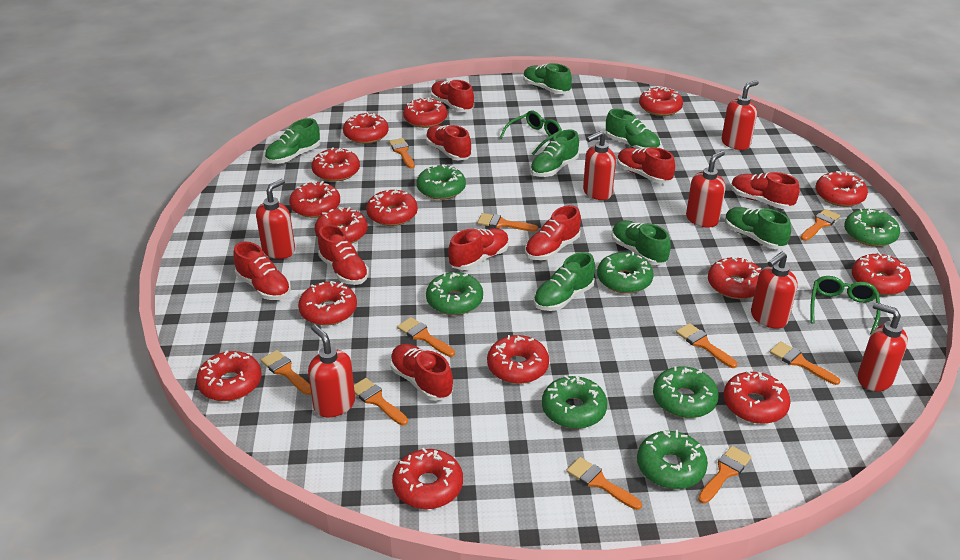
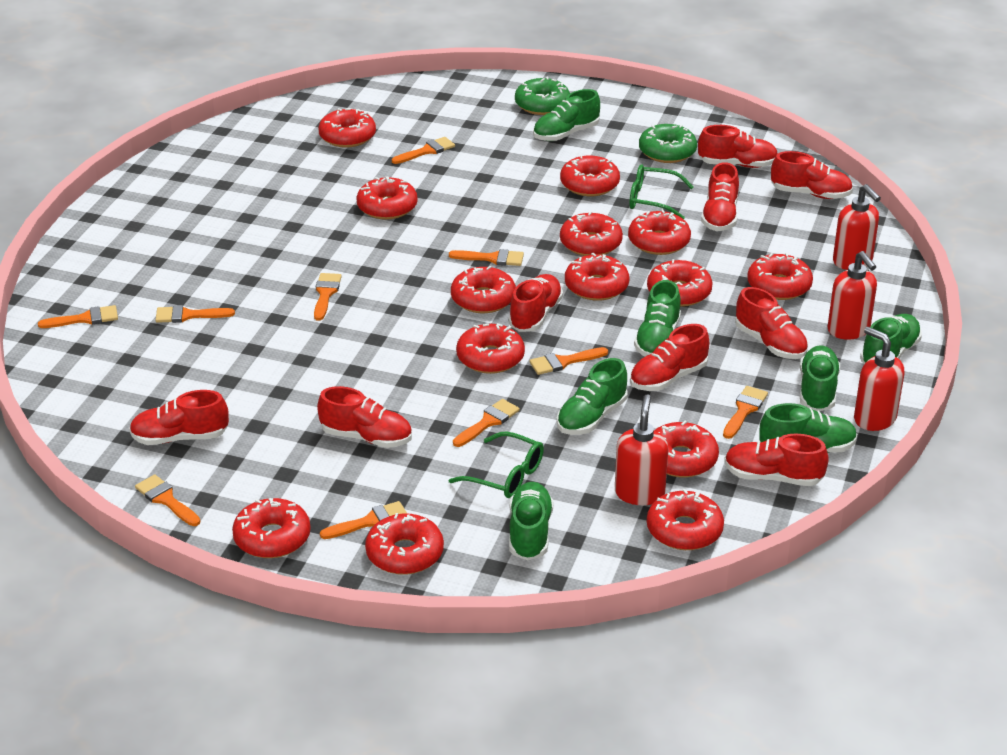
green donut: 7 -> 2
red donut: 15 -> 14
red soap dispenser: 7 -> 4

